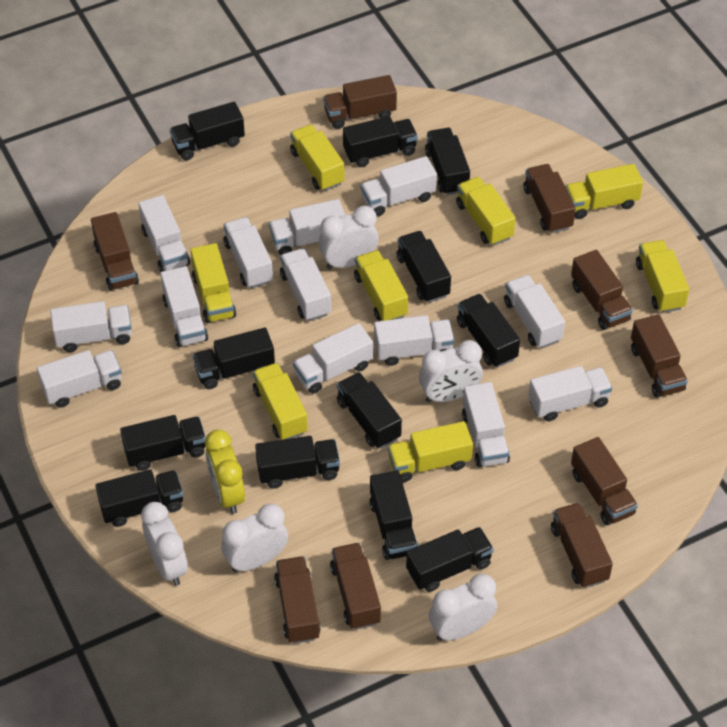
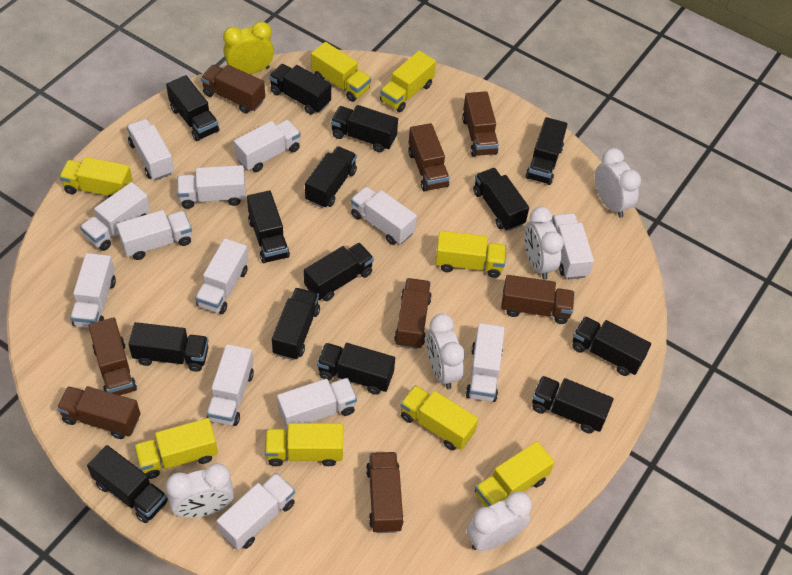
black truck: 12 -> 14
brown truck: 9 -> 8

